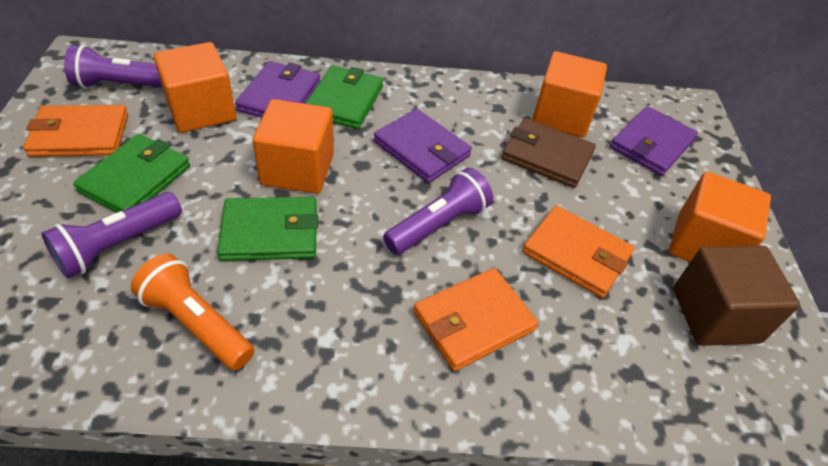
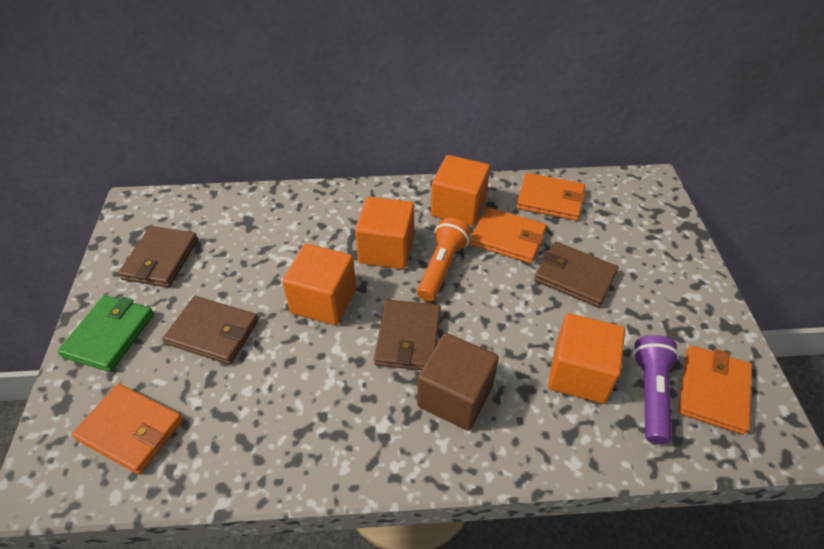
brown wallet: 1 -> 4
green wallet: 3 -> 1
orange wallet: 3 -> 4
purple flashlight: 3 -> 1
purple wallet: 3 -> 0

